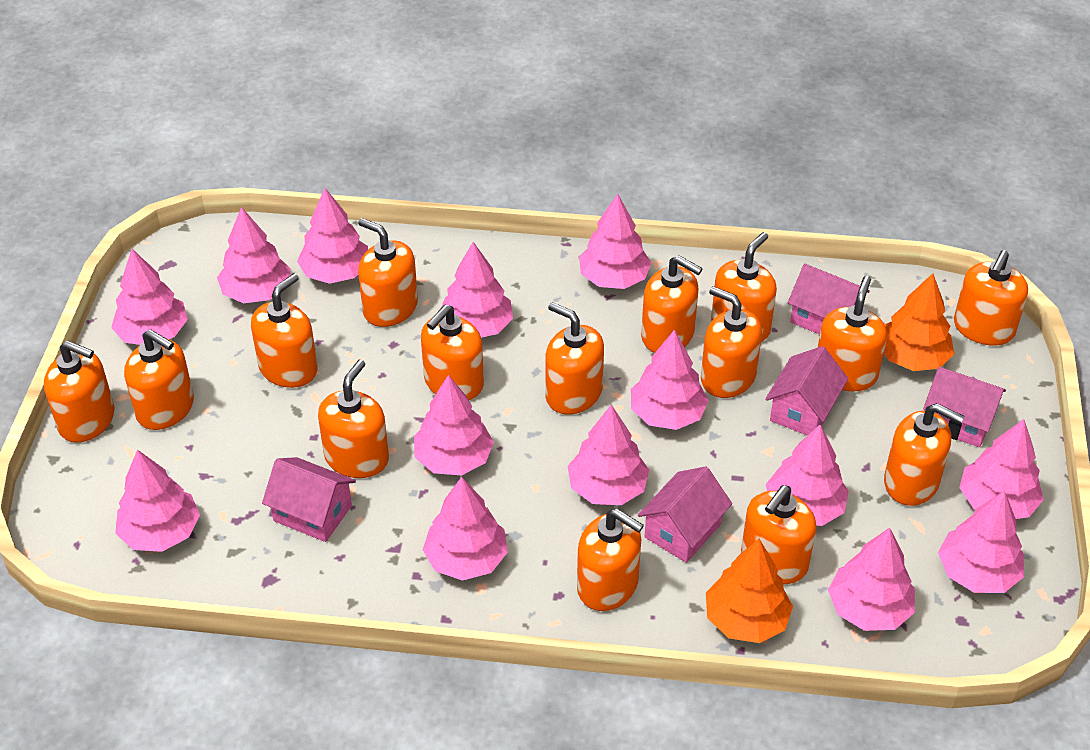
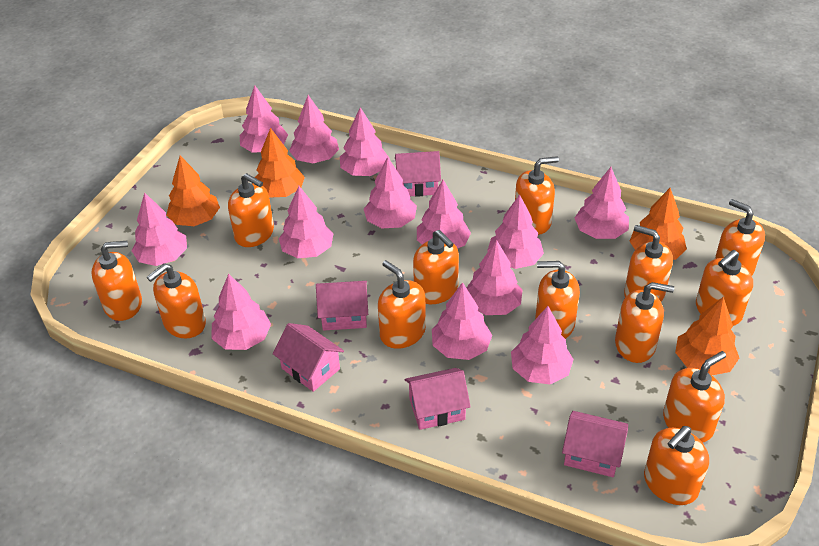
orange soap dispenser: 15 -> 13
orange tree: 2 -> 4
pink tree: 14 -> 13

